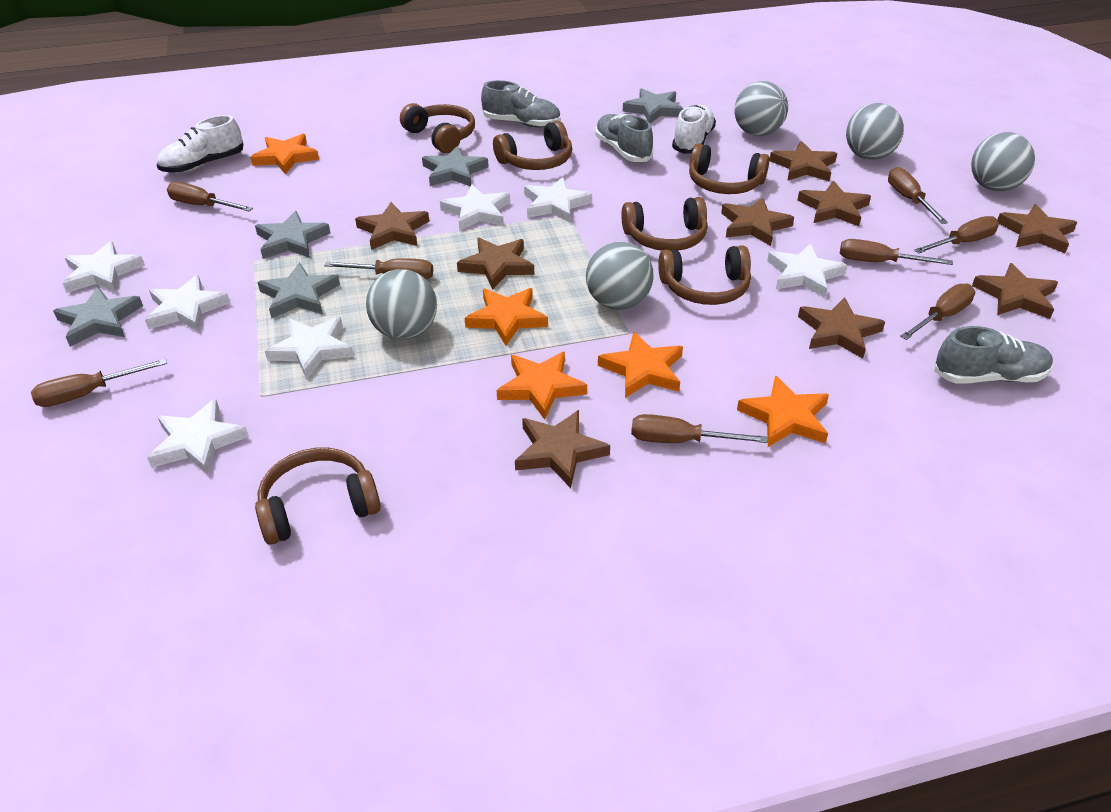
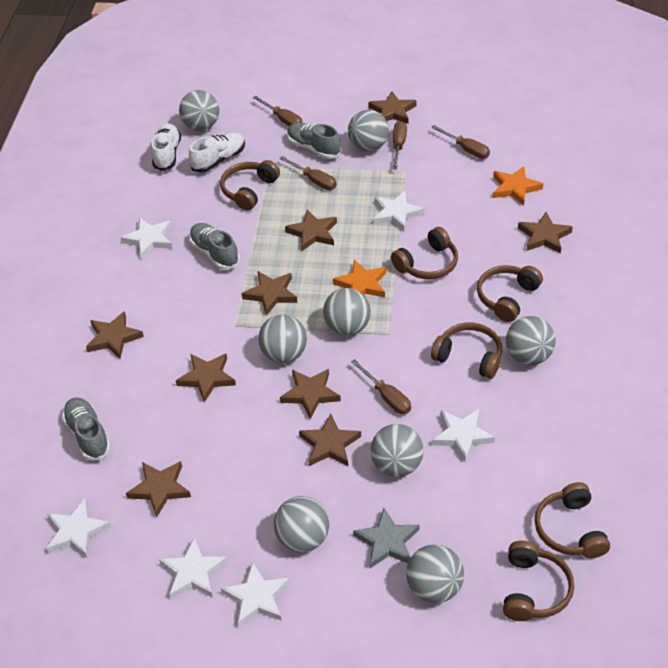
brown screwdriver: 8 -> 5
grey ball: 5 -> 8
grey star: 5 -> 1
orange star: 5 -> 2
white star: 7 -> 6

